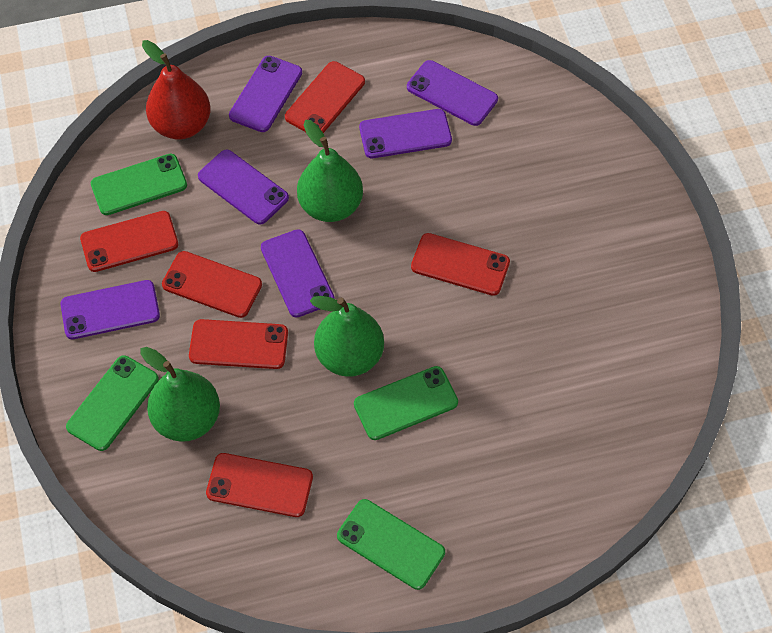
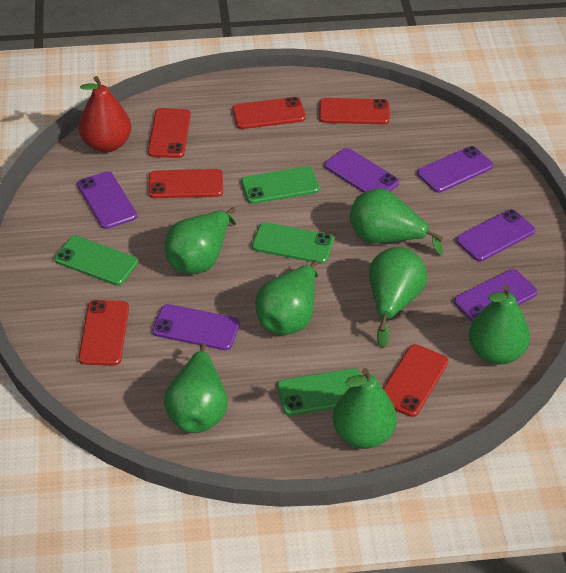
green pear: 3 -> 7

